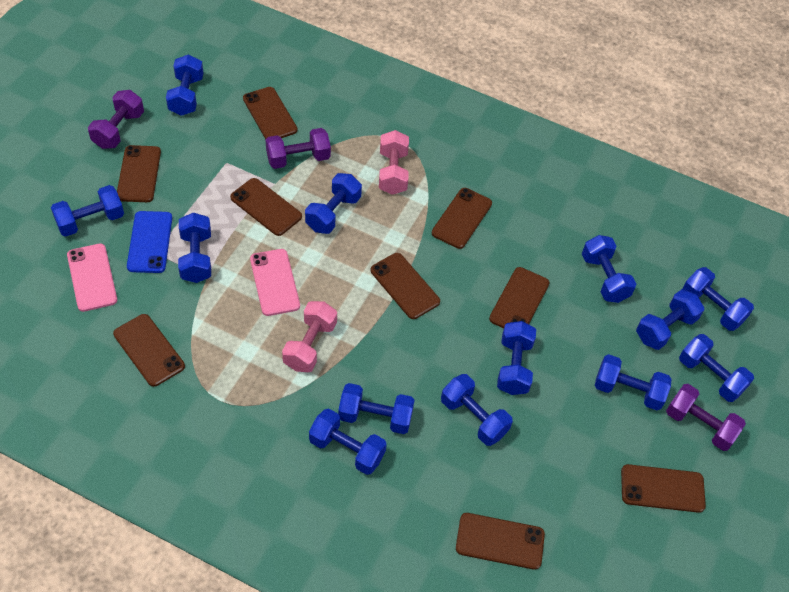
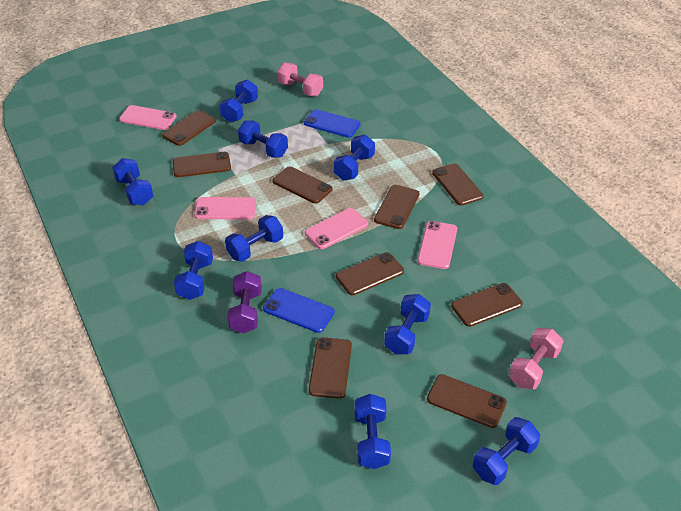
blue dumbbell: 13 -> 9
blue phone: 1 -> 2
pink phone: 2 -> 4
purple dumbbell: 3 -> 1

